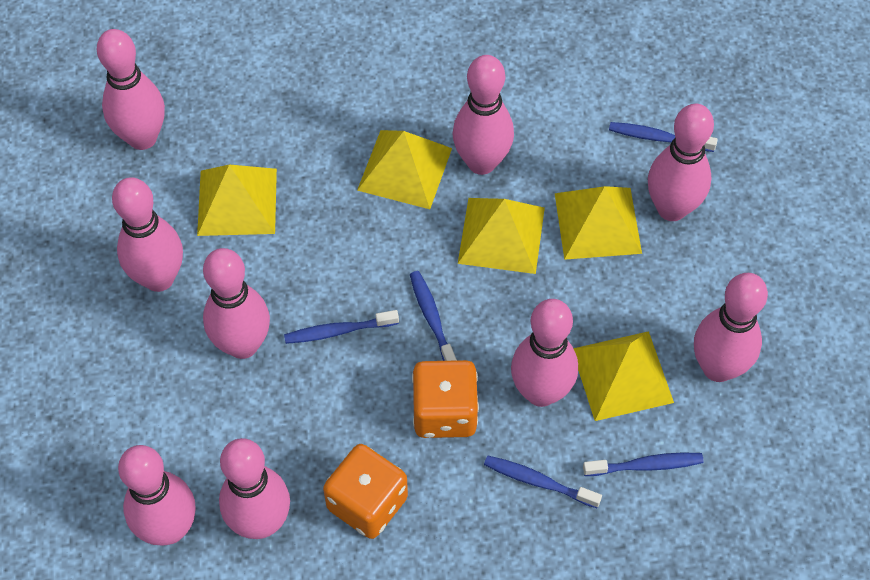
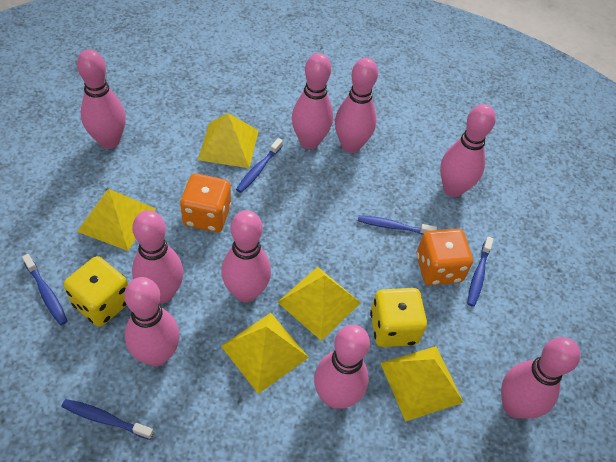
yellow dice: 0 -> 2

